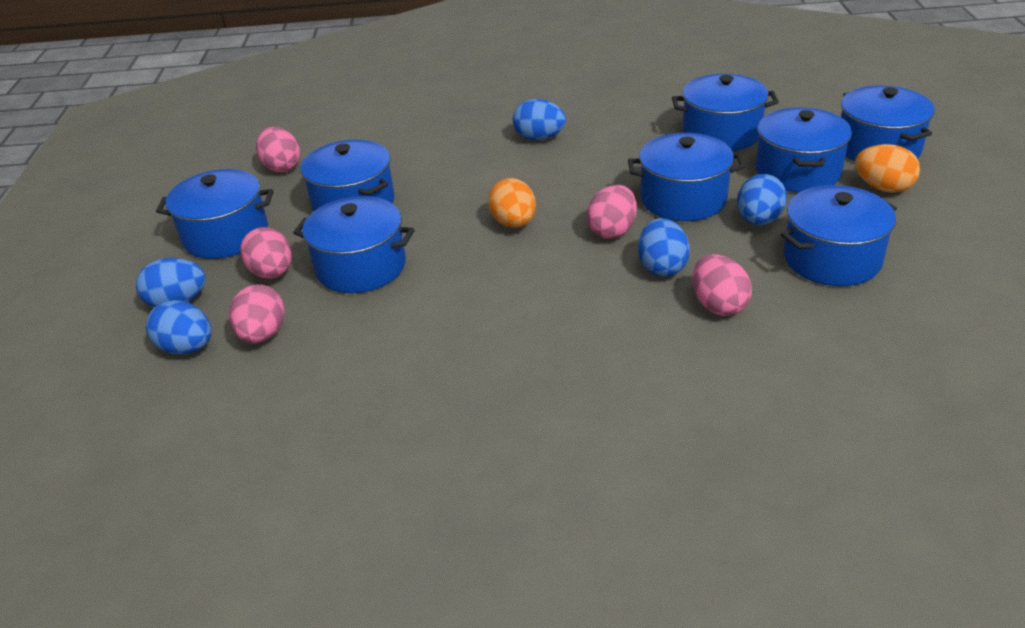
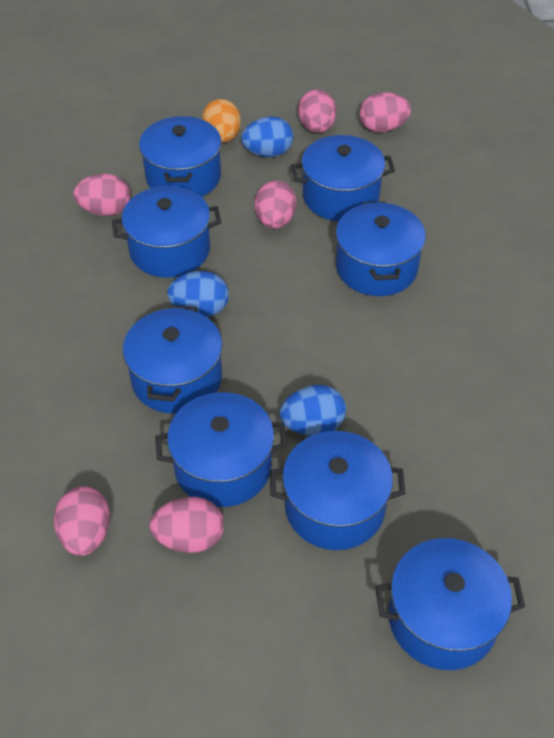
blue egg: 5 -> 3
orange egg: 2 -> 1
pink egg: 5 -> 6

